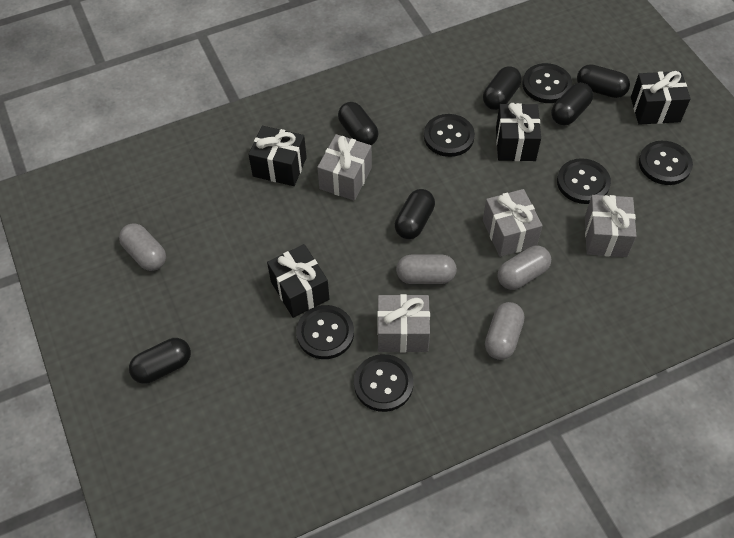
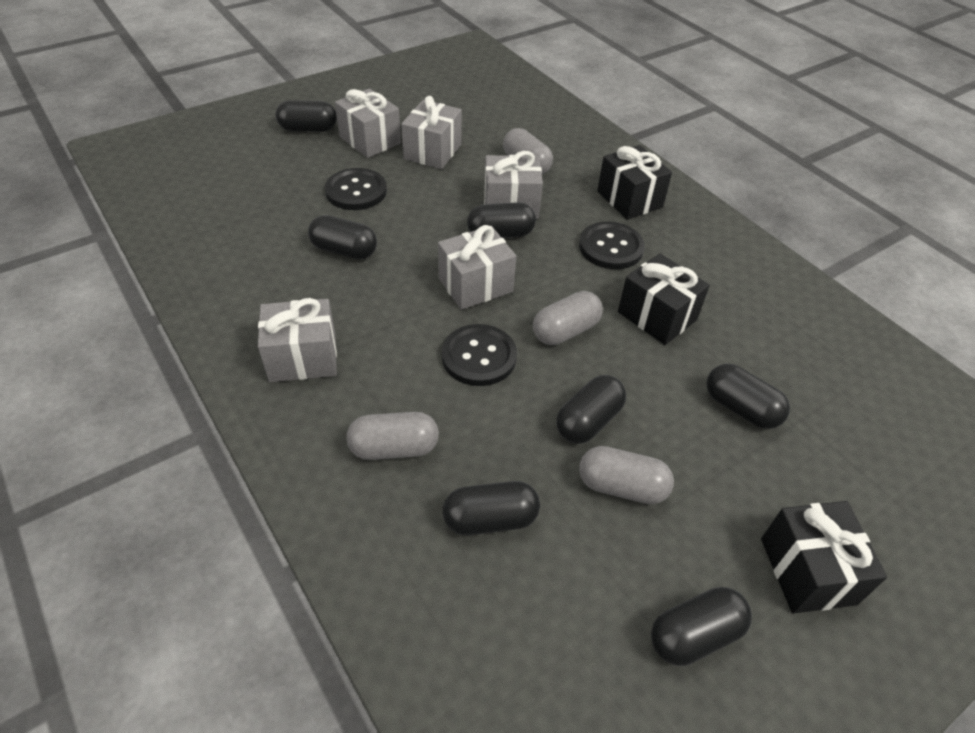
black button: 6 -> 3
black capsule: 6 -> 7
black gift: 4 -> 3
grey gift: 4 -> 5

